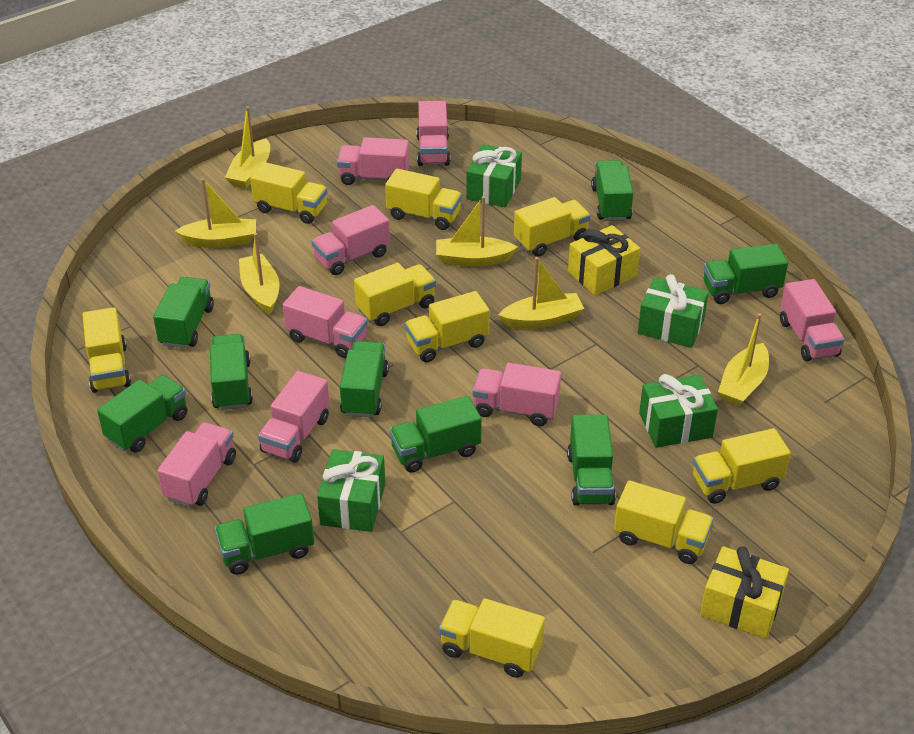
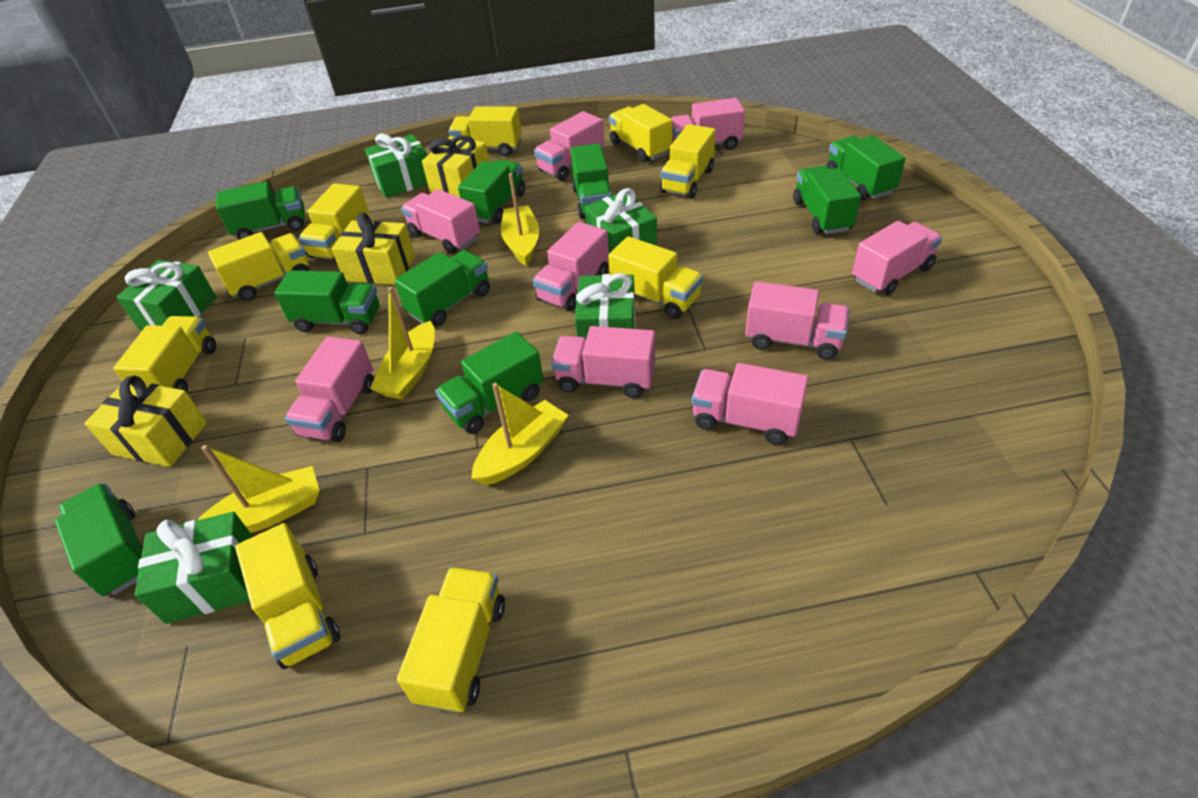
green gift: 4 -> 5
pink truck: 8 -> 9
yellow boat: 6 -> 4
yellow gift: 2 -> 3

